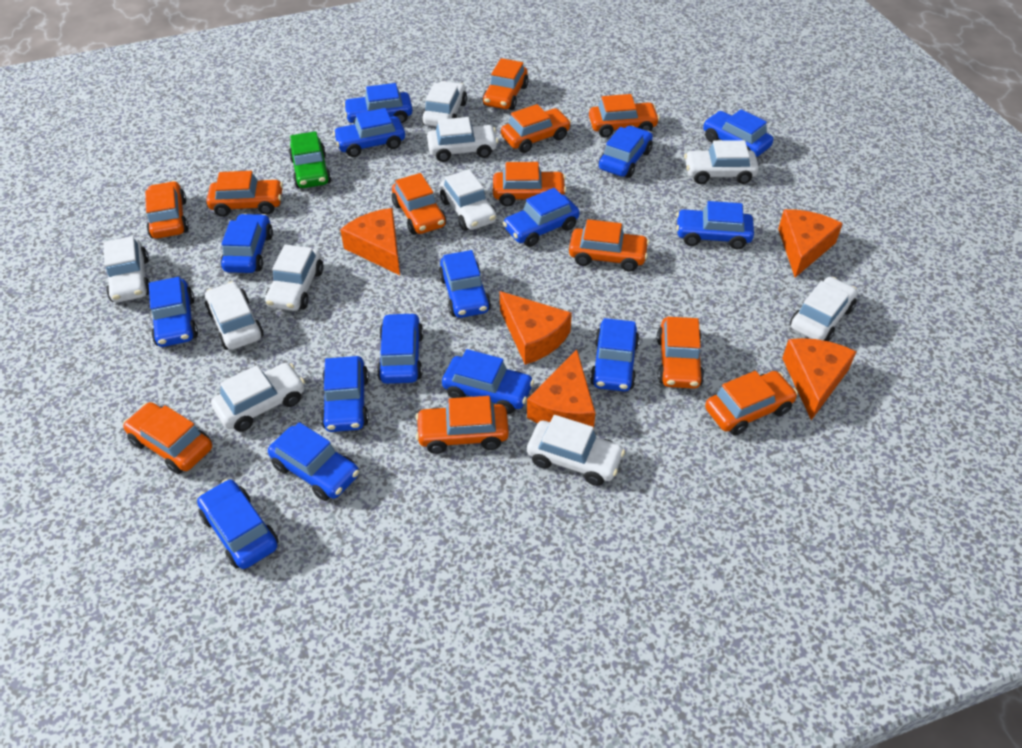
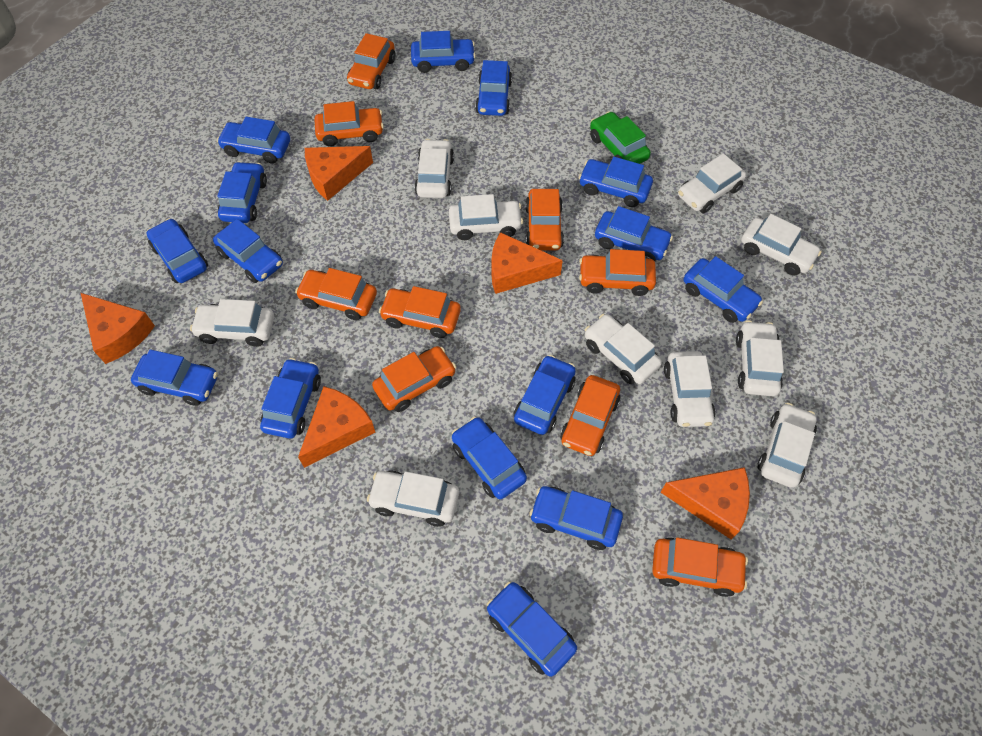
orange car: 12 -> 9

